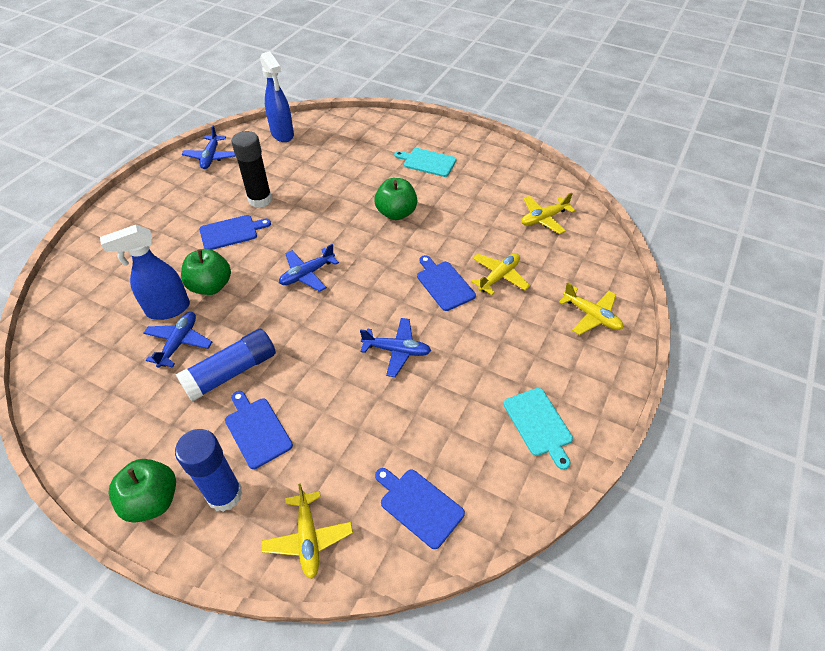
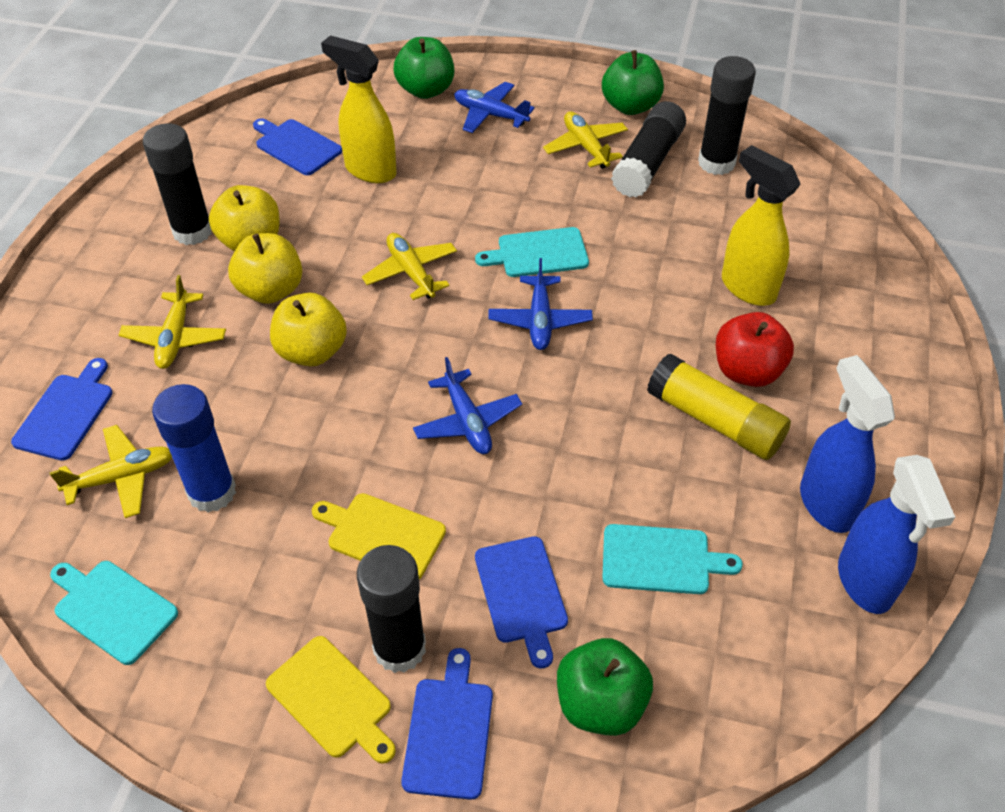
black glue stick: 1 -> 4
blue glue stick: 2 -> 1
blue plane: 4 -> 3
red apple: 0 -> 1
turquoise cutting board: 2 -> 3
yellow apple: 0 -> 3
yellow cutting board: 0 -> 2
yellow glue stick: 0 -> 1
yellow spray bottle: 0 -> 2

